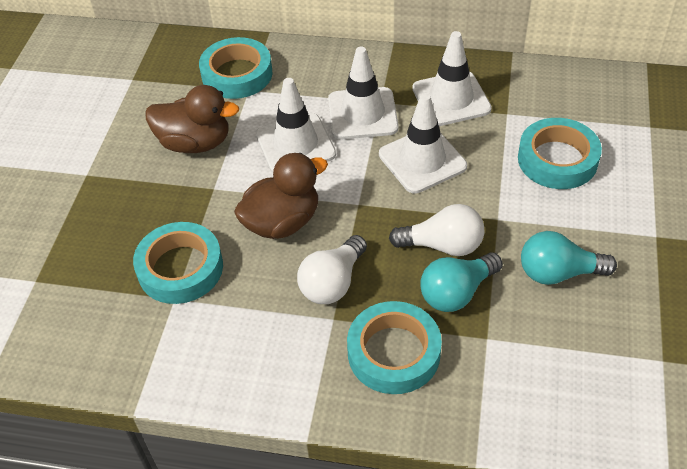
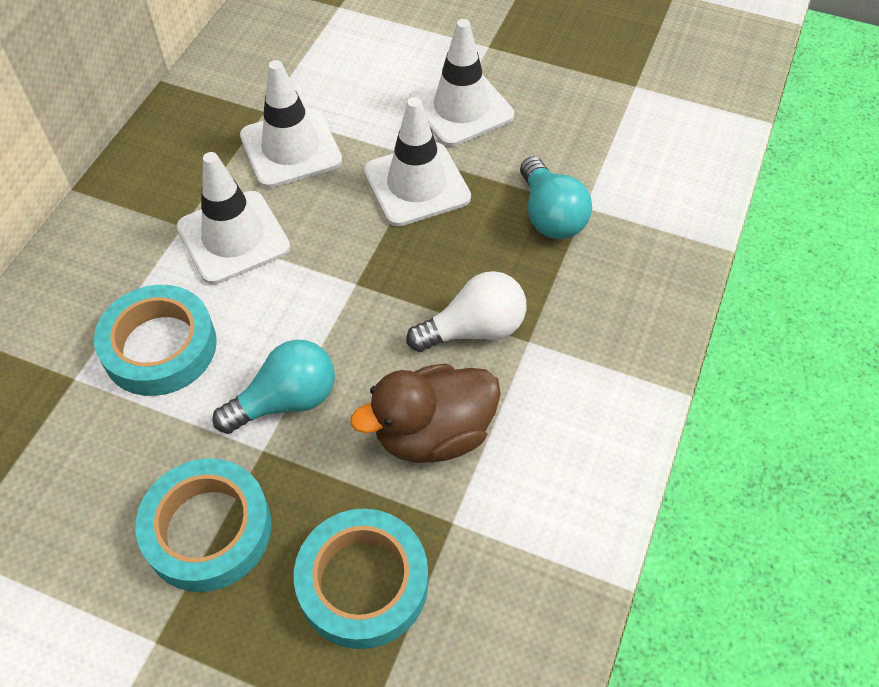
brown duck: 2 -> 1
turquoise tape: 4 -> 3
white light bulb: 2 -> 1

